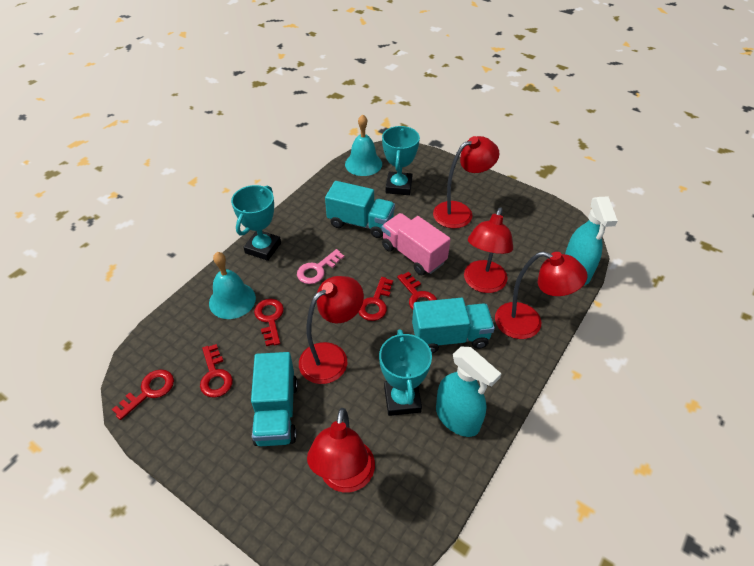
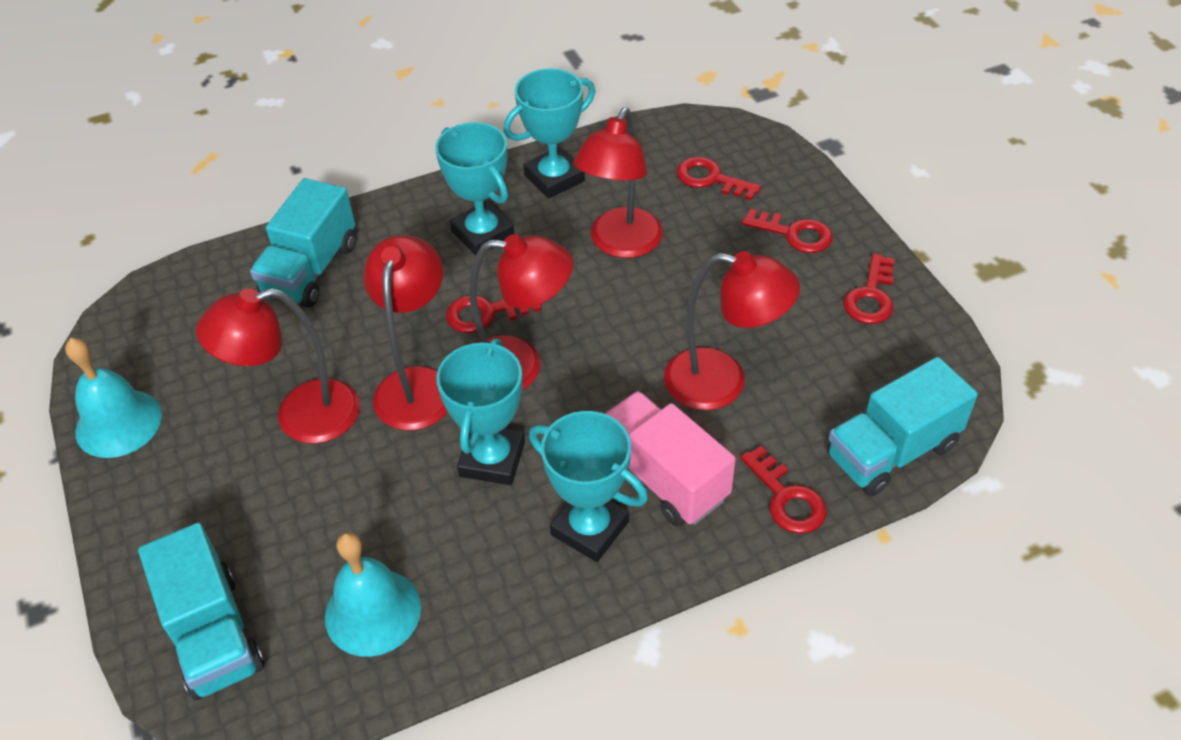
pink key: 1 -> 0
turquoise spray bottle: 2 -> 0
turquoise trophy: 3 -> 4

